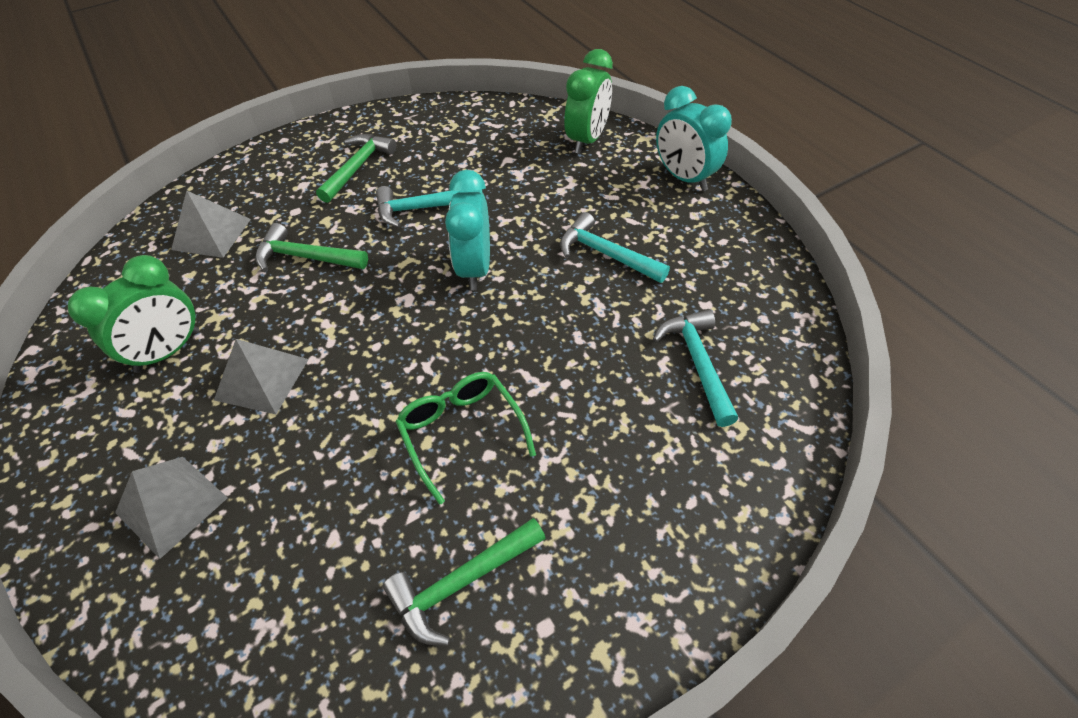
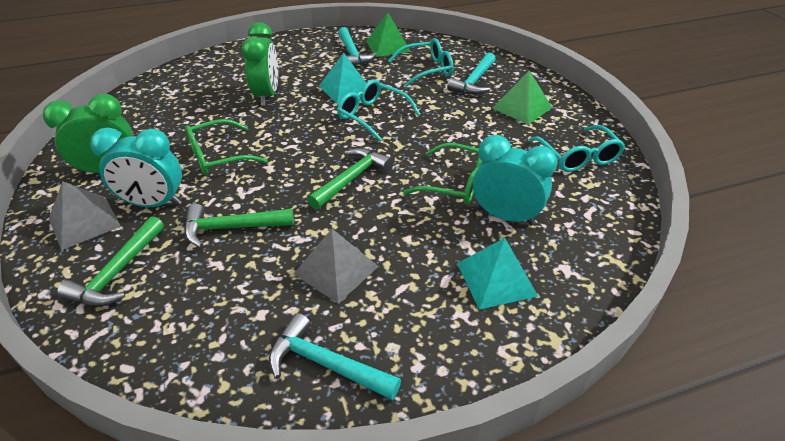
green glasses: 1 -> 2
green pyramid: 0 -> 2
grey pyramid: 3 -> 2
turquoise glasses: 0 -> 3
turquoise pyramid: 0 -> 2

